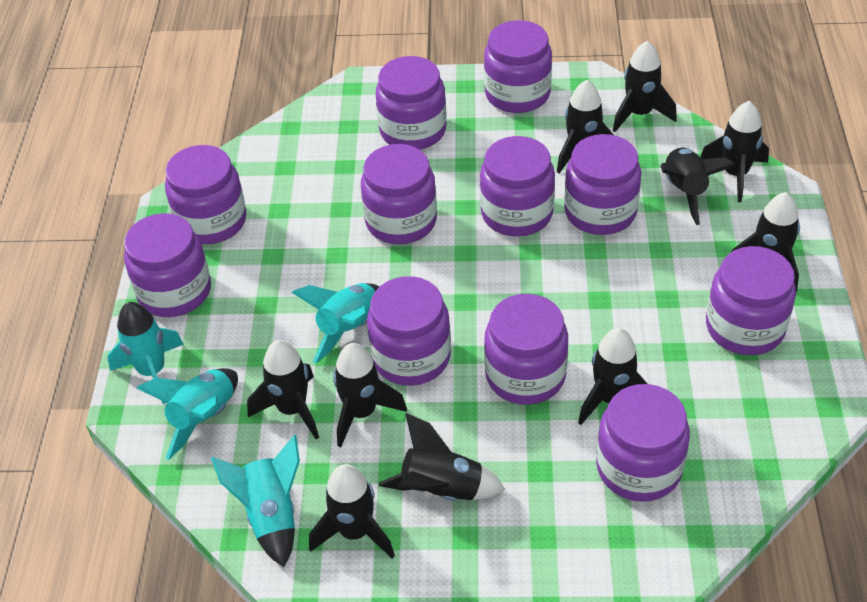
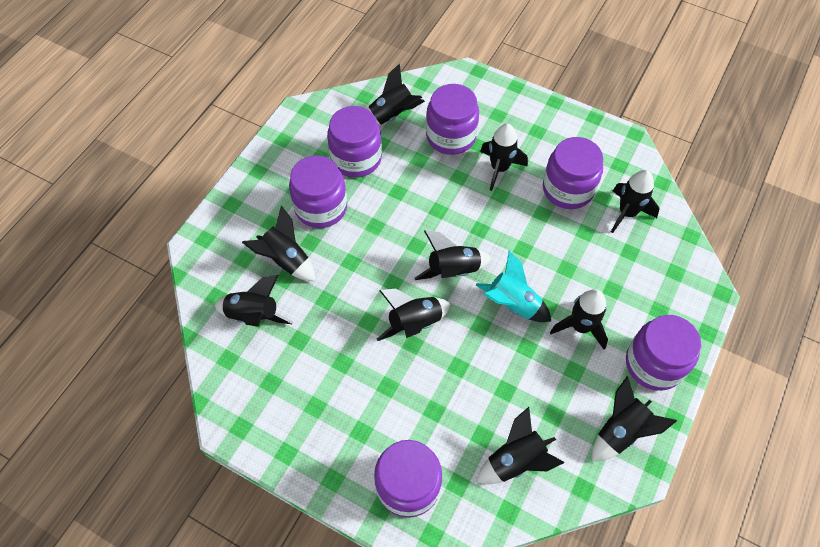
purple jar: 11 -> 6
turquoise rocket: 4 -> 1

